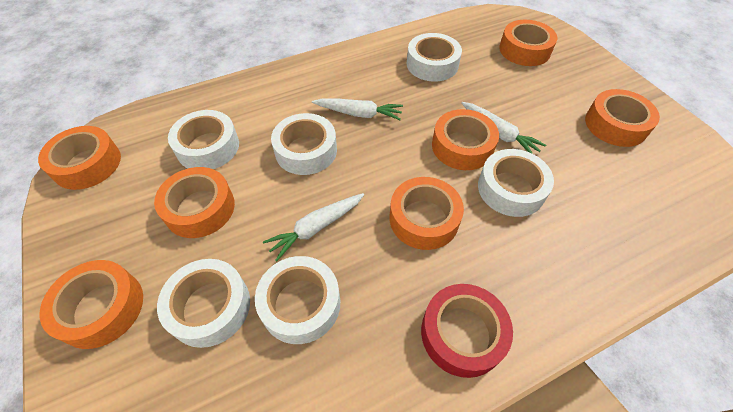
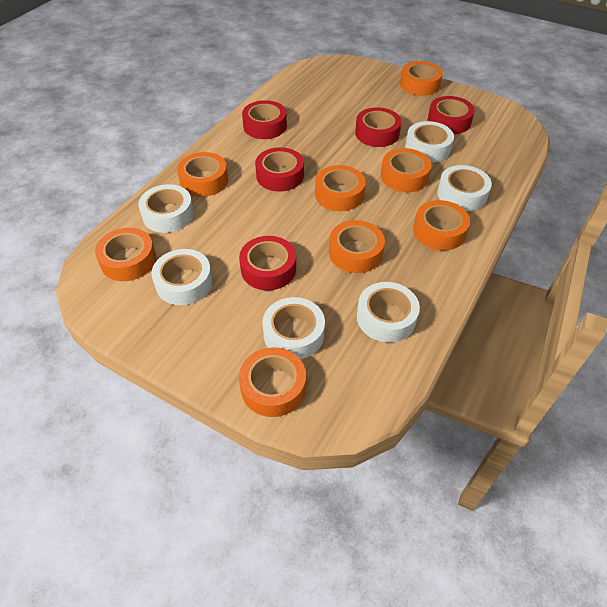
orange tape: 7 -> 8
red tape: 1 -> 5
white carrot: 3 -> 0

